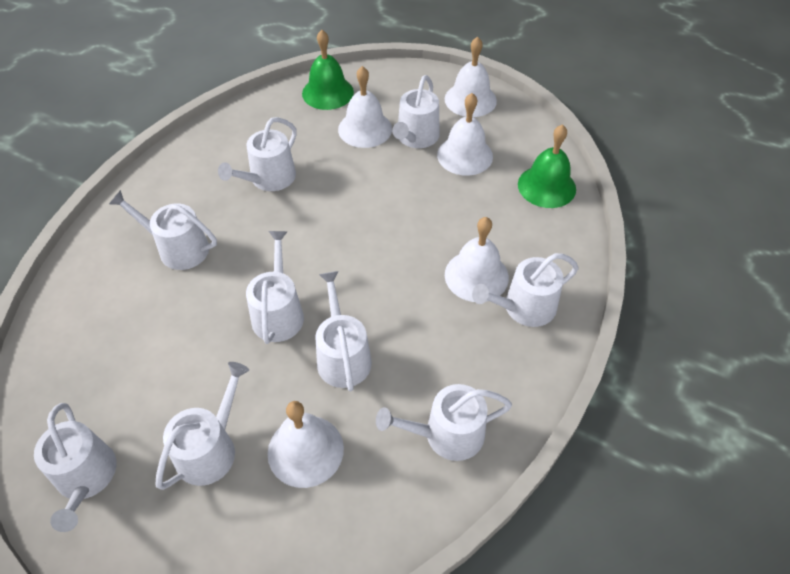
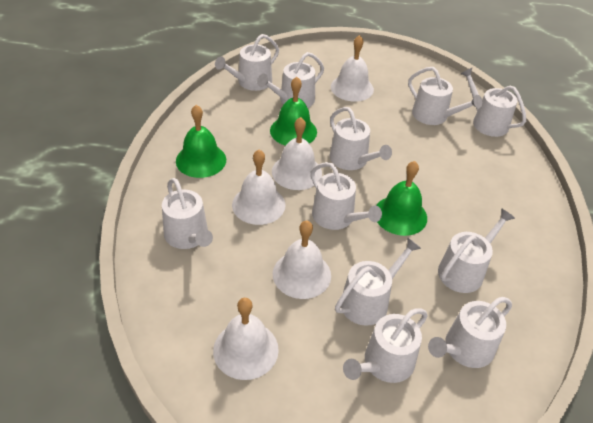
green bell: 2 -> 3
white watering can: 9 -> 11

